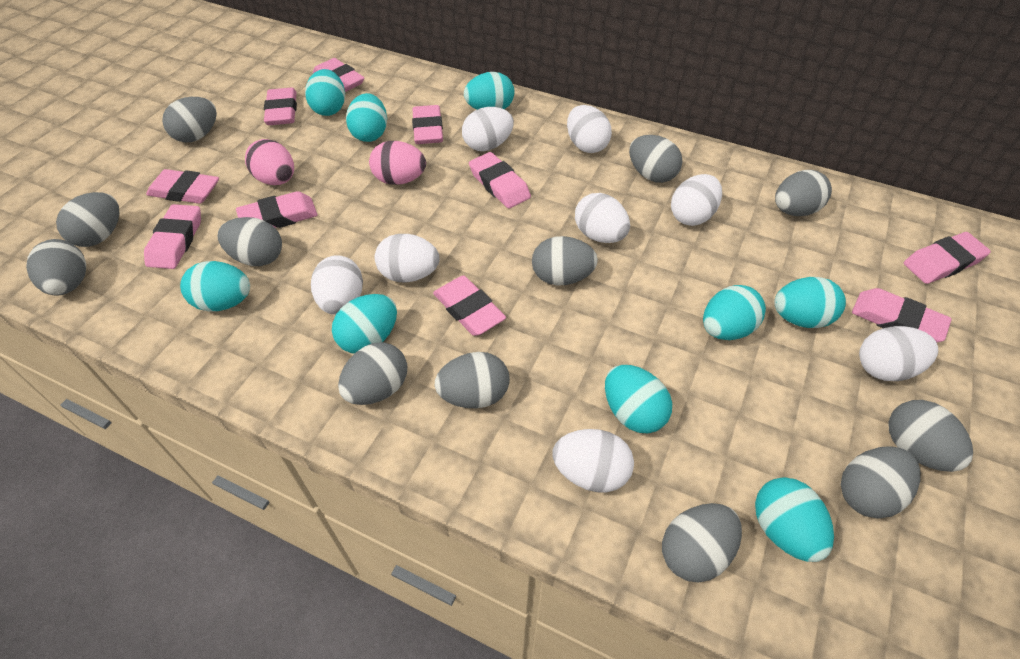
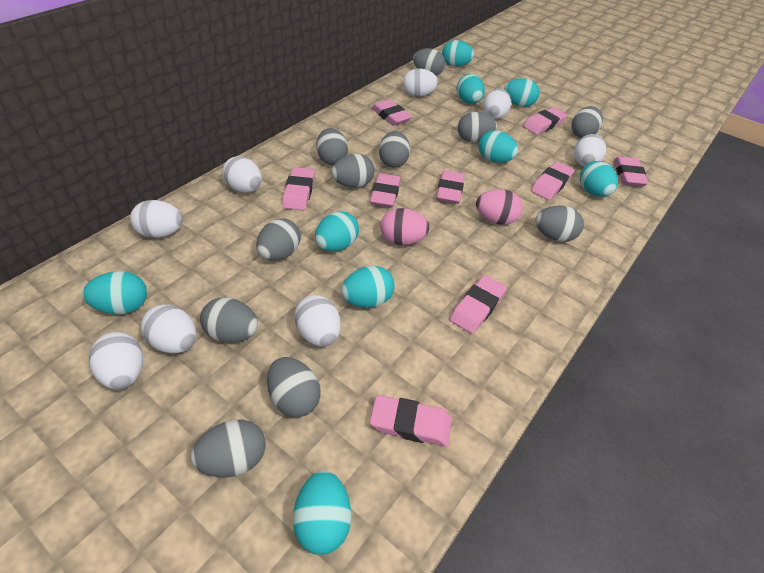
grey egg: 12 -> 11
pink eraser: 10 -> 9

